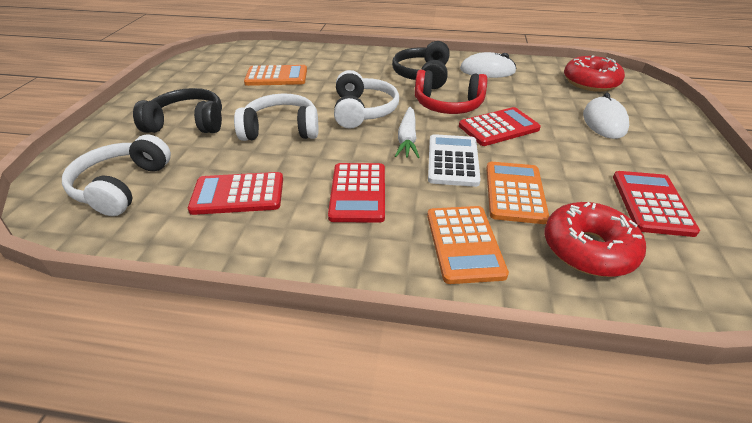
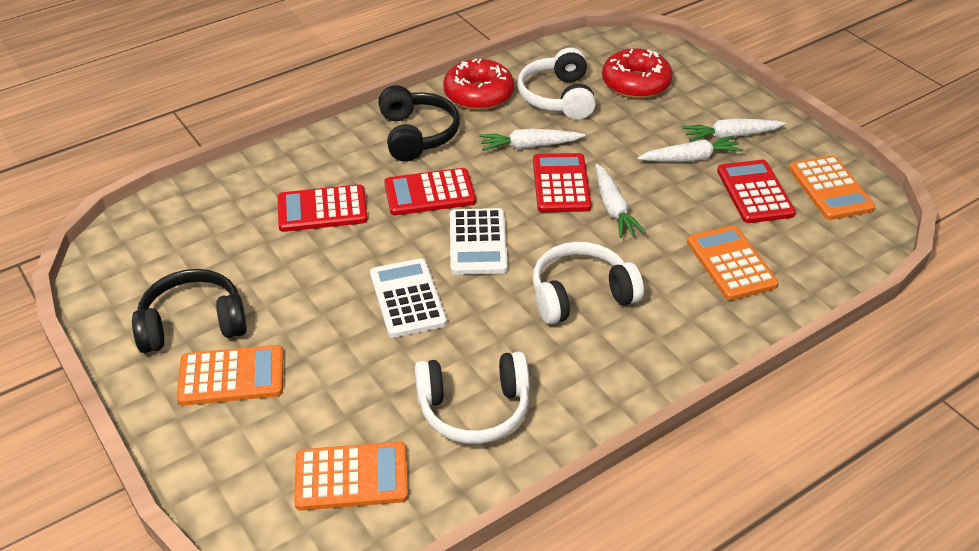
orange calculator: 3 -> 4
red headphones: 1 -> 0
white calculator: 1 -> 2
white carrot: 1 -> 4
white mouse: 2 -> 0

